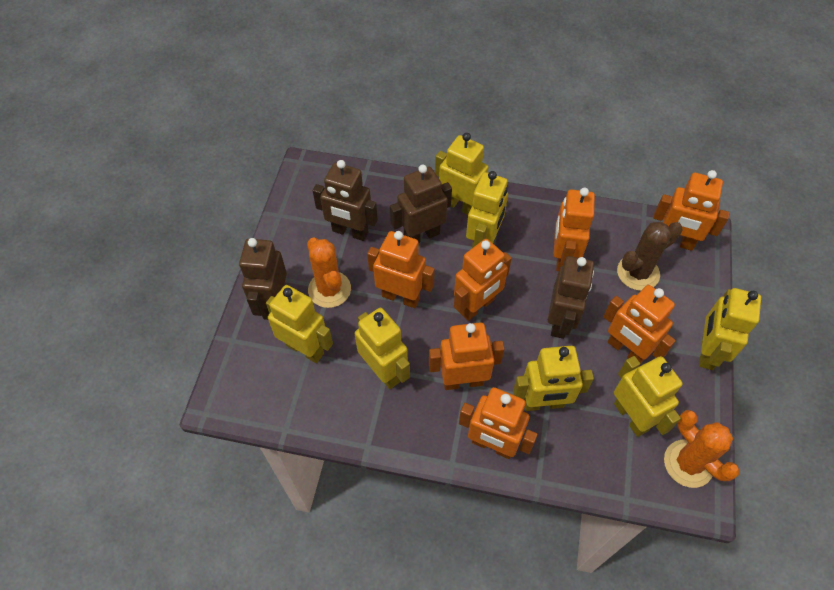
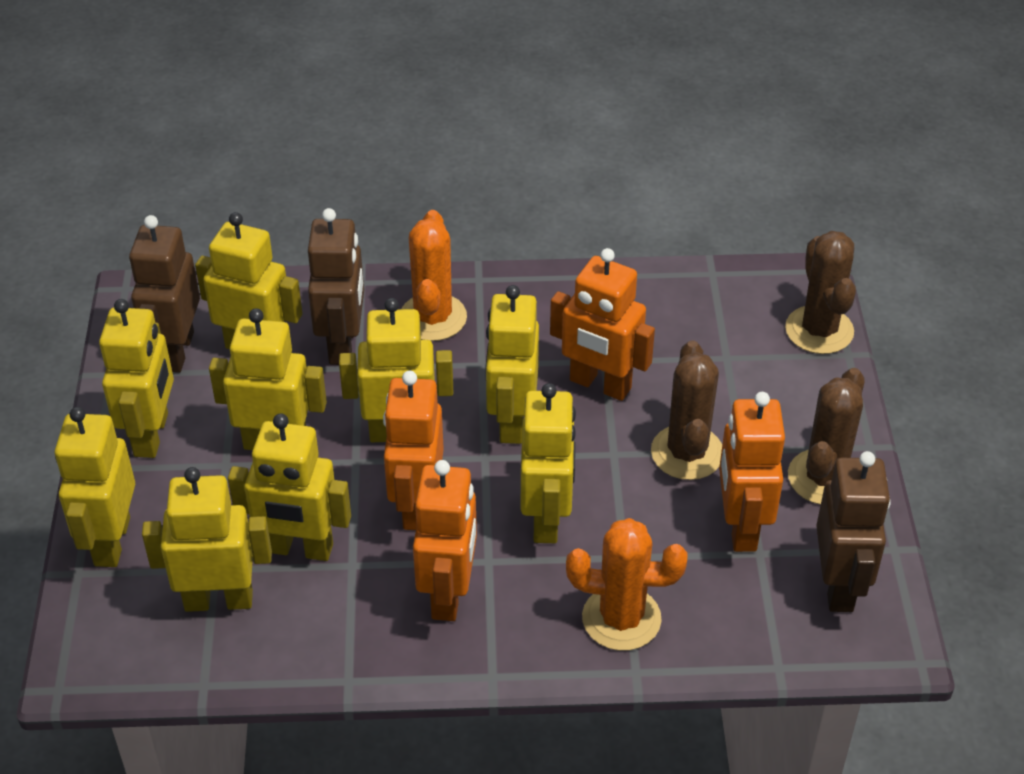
brown cactus: 1 -> 3
brown robot: 4 -> 3
orange robot: 7 -> 4
yellow robot: 7 -> 9

